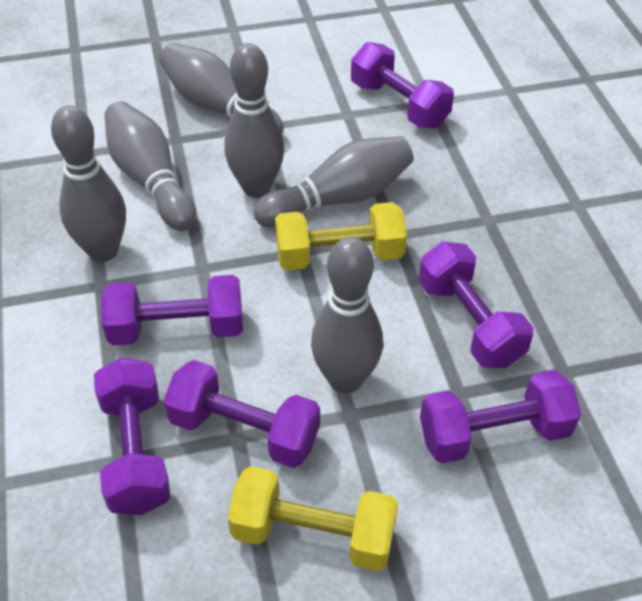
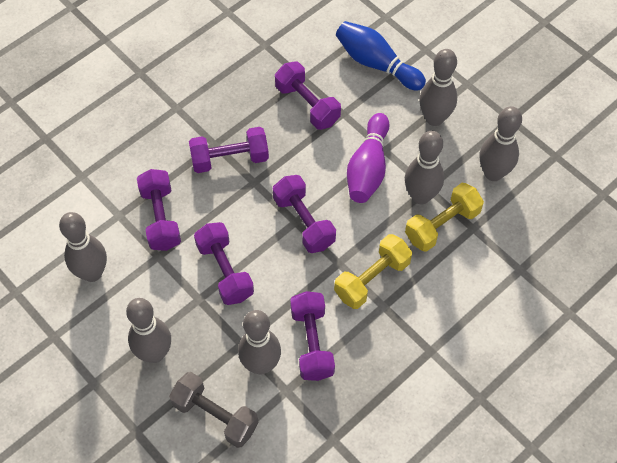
blue bowling pin: 0 -> 1
grey dumbbell: 0 -> 1
purple bowling pin: 0 -> 1

